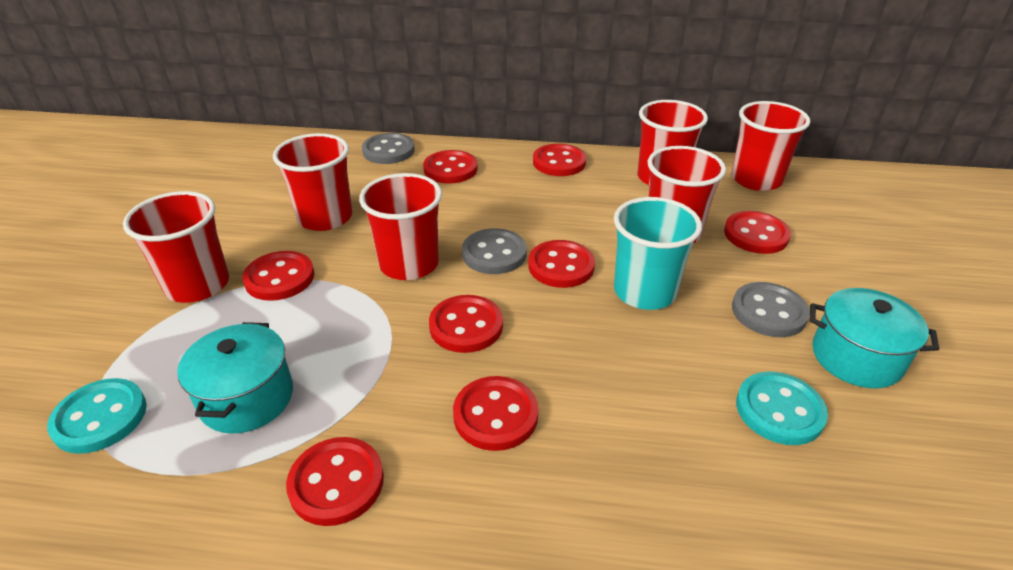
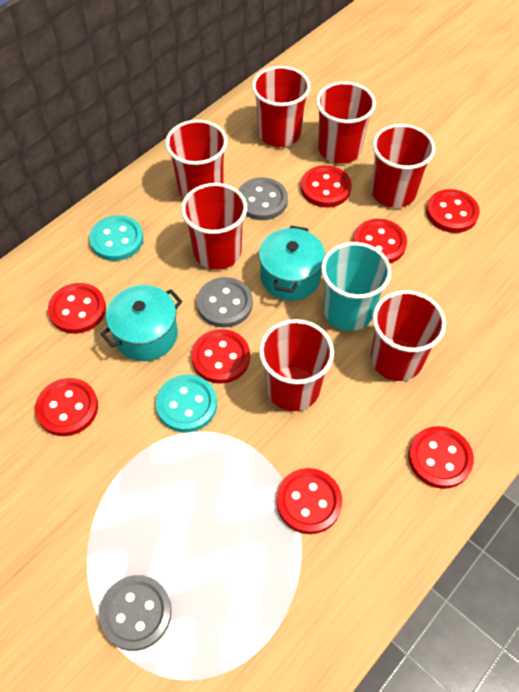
red cup: 6 -> 7

